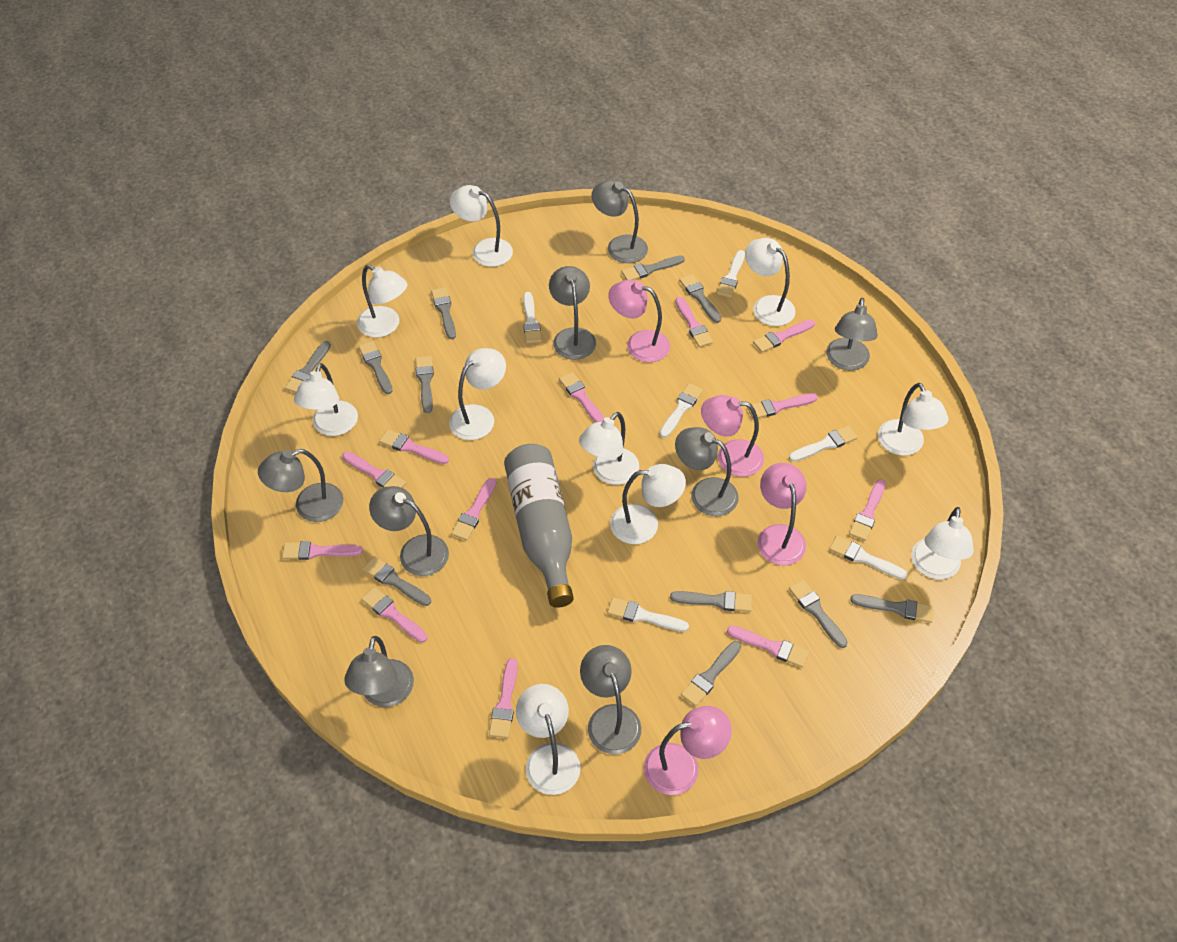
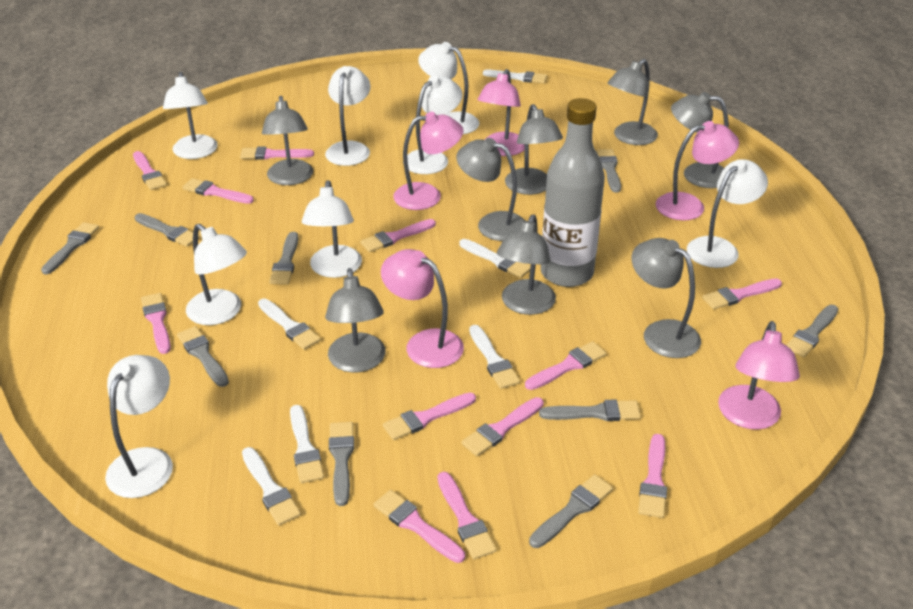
grey brush: 11 -> 9
pink lamp: 4 -> 5
white lamp: 10 -> 8

